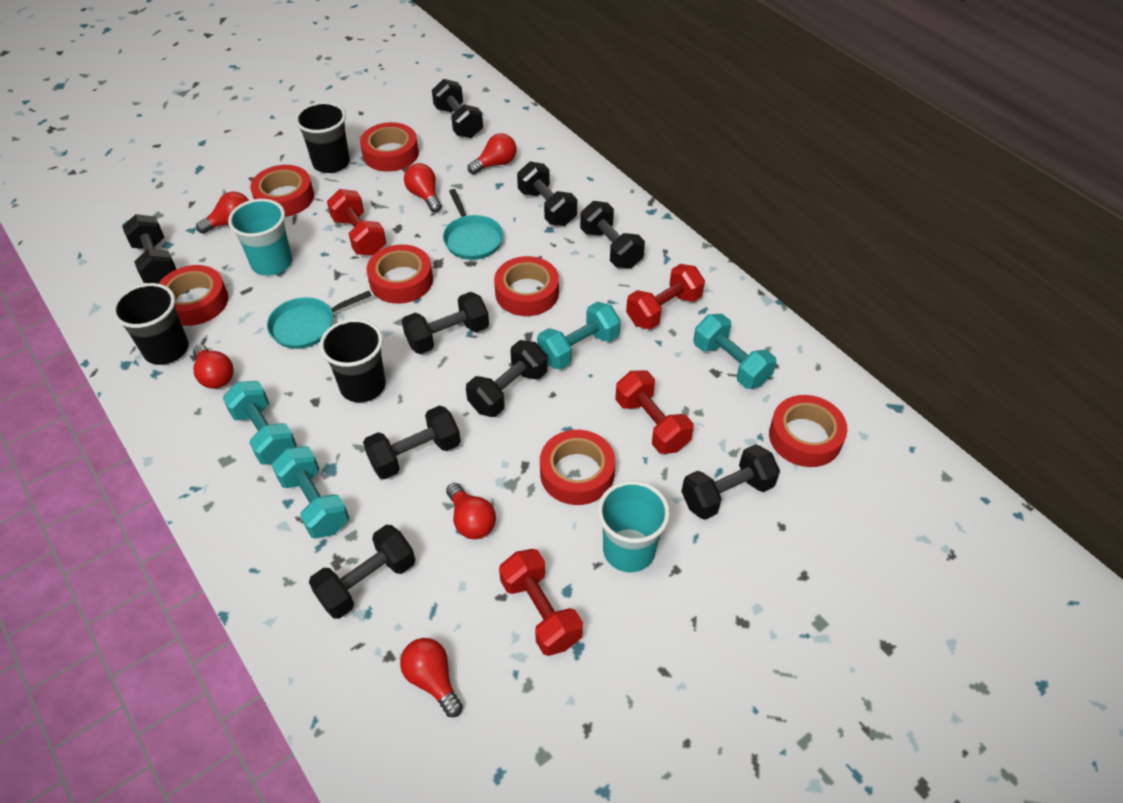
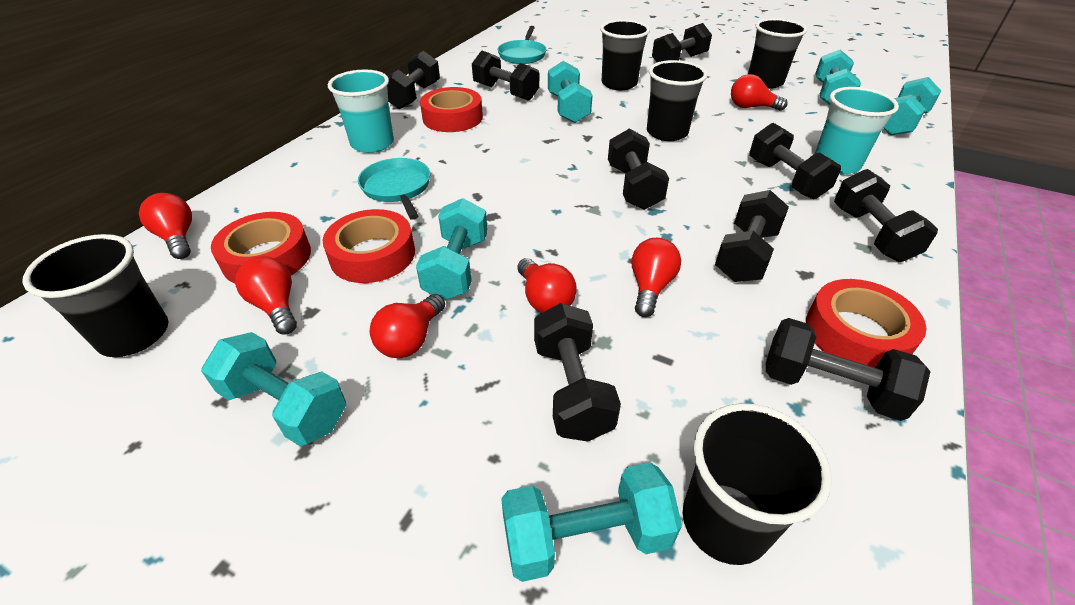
black cup: 3 -> 5
red dumbbell: 4 -> 0
red tape: 7 -> 4
turquoise dumbbell: 4 -> 6

